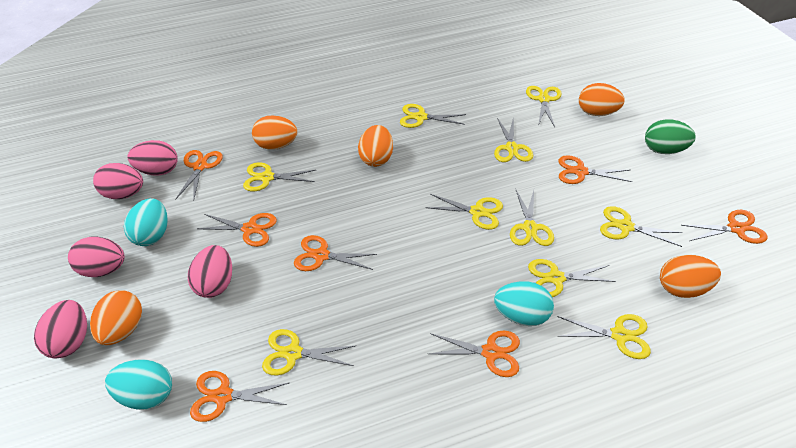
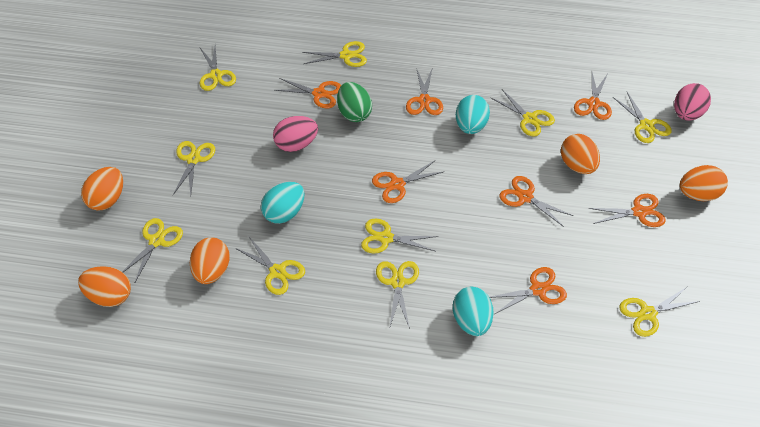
pink egg: 5 -> 2

